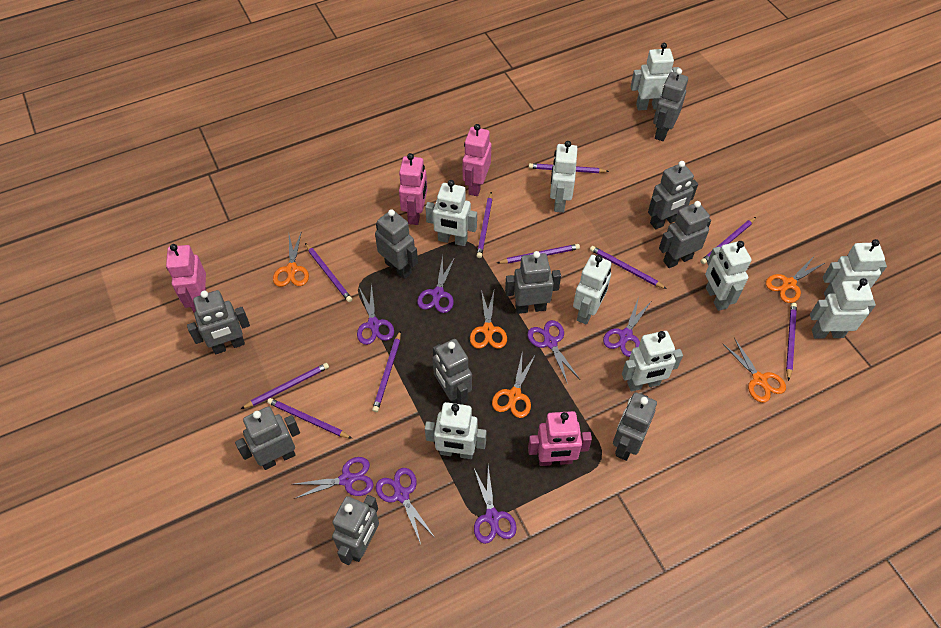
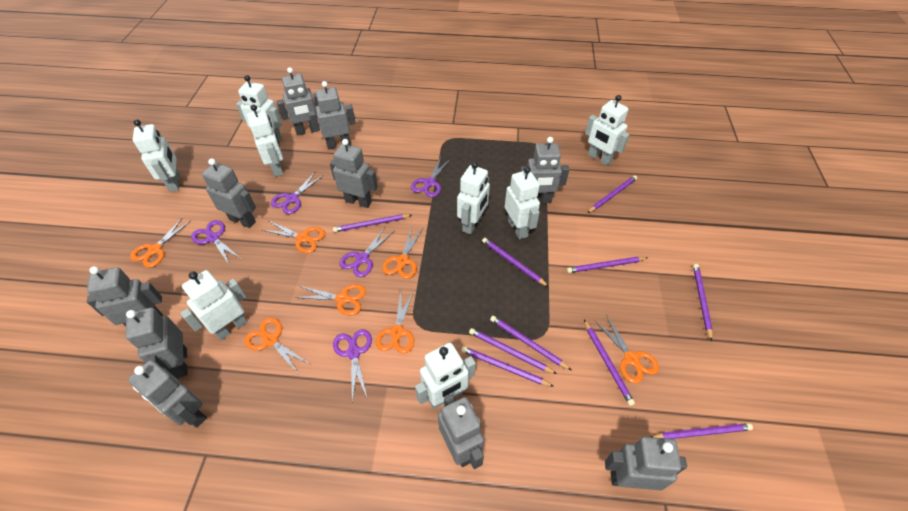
orange scissors: 5 -> 7
pink robot: 4 -> 0
purple scissors: 7 -> 5
white robot: 9 -> 8

